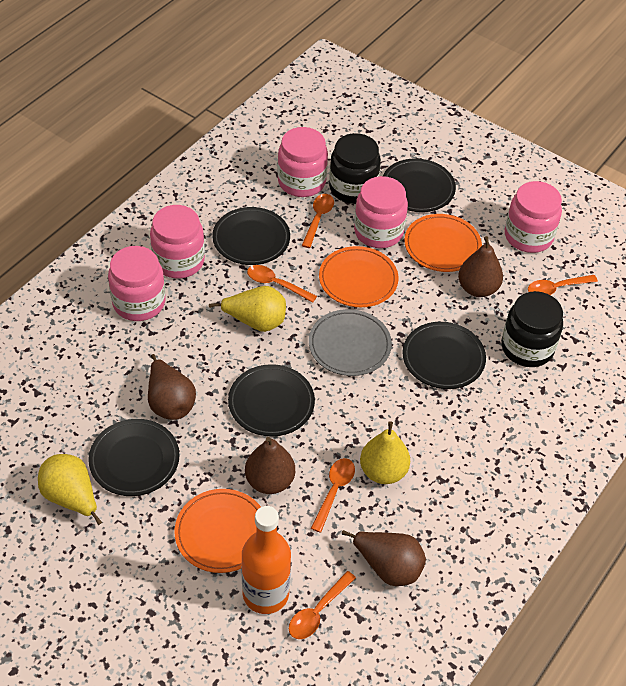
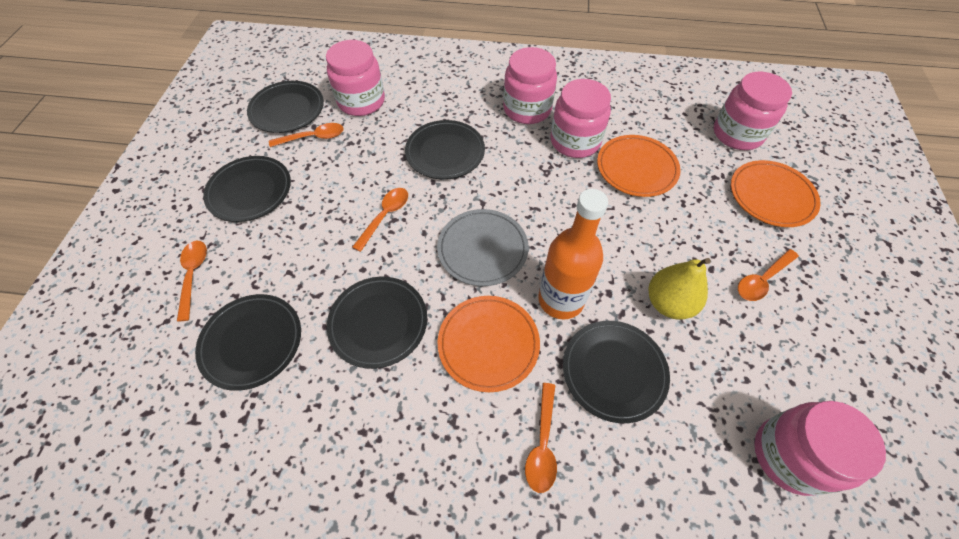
black jar: 2 -> 0
black plate: 5 -> 6
brown pear: 4 -> 0
yellow pear: 3 -> 1

